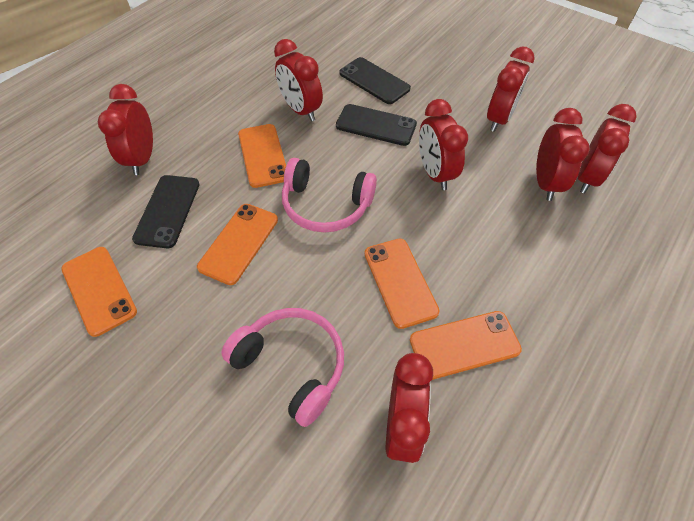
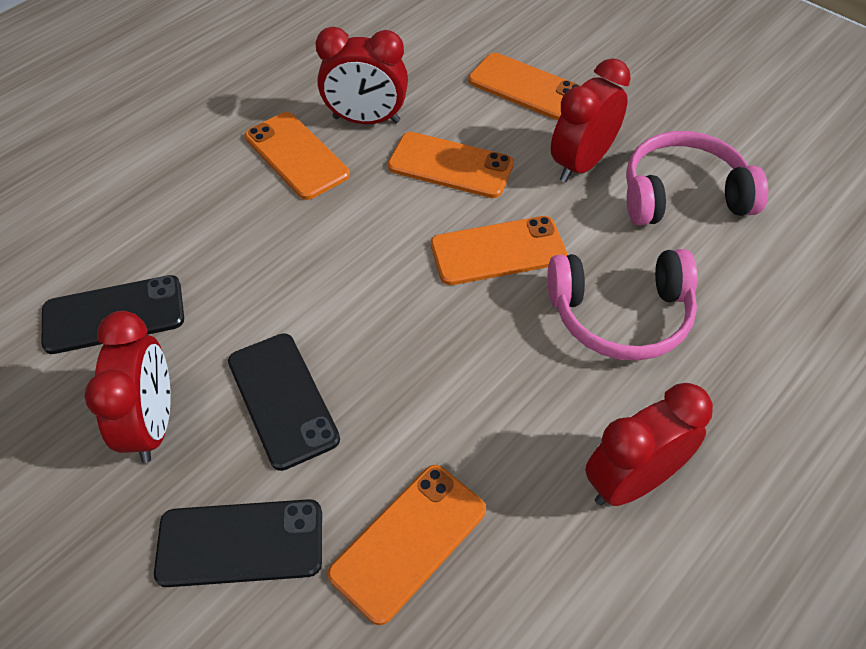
red clock: 7 -> 4

